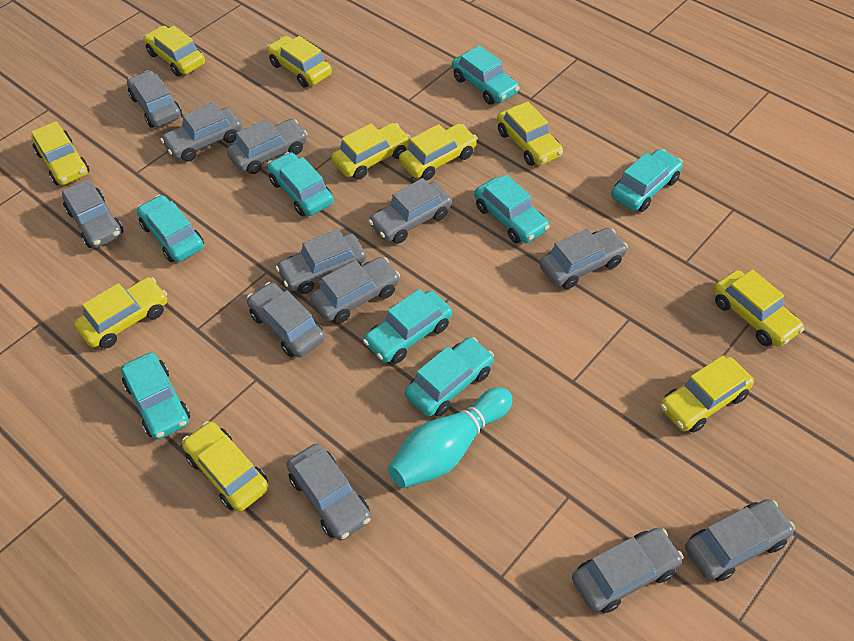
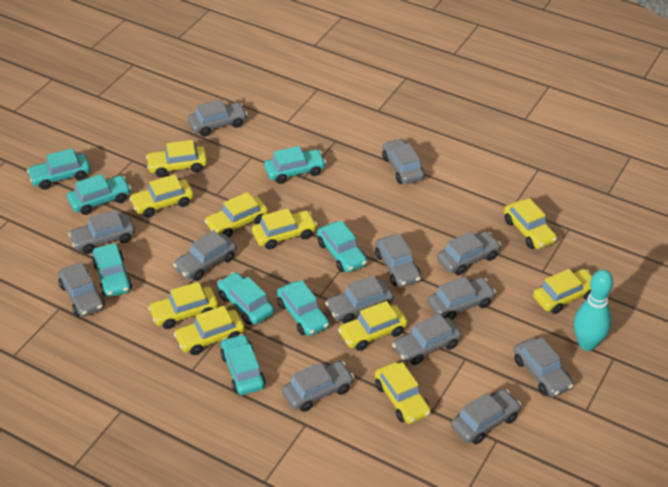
grey car: 12 -> 13

